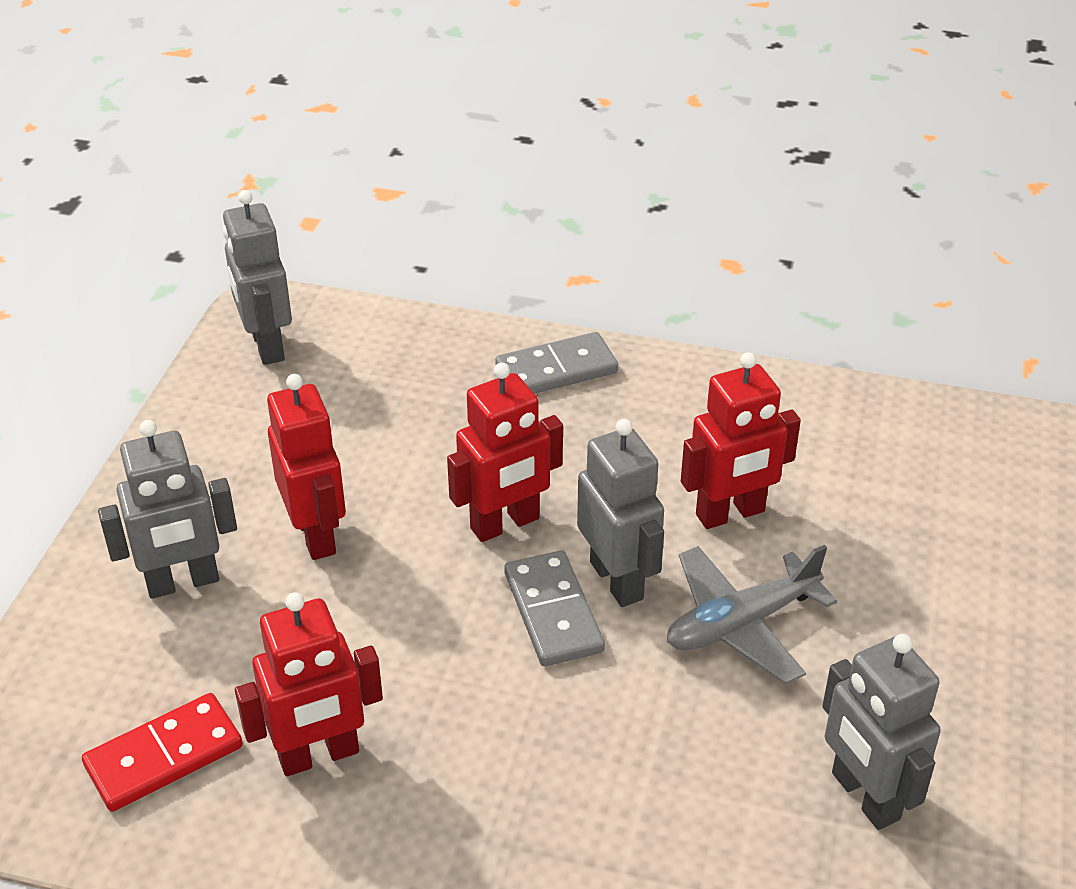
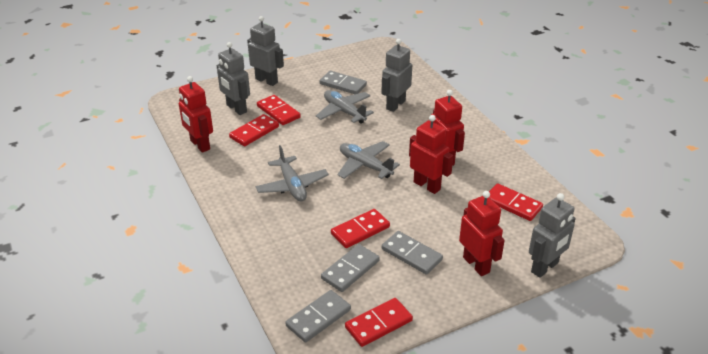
grey domino: 2 -> 4
grey plane: 1 -> 3
red domino: 1 -> 5

